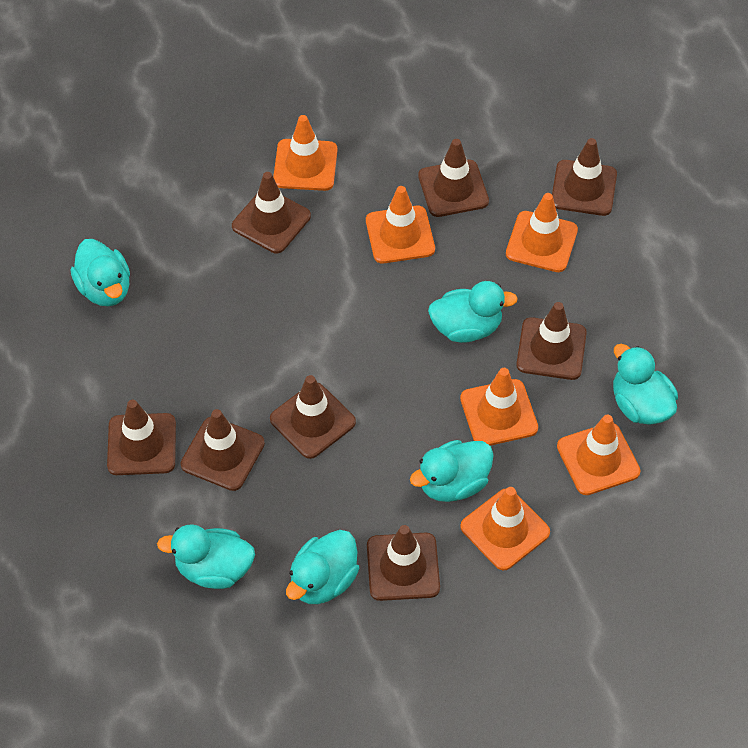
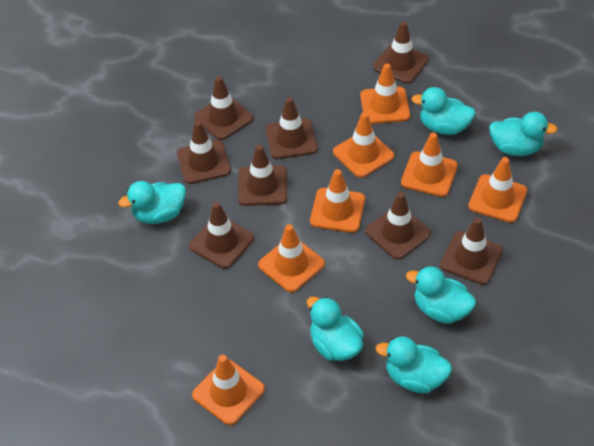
orange traffic cone: 6 -> 7

